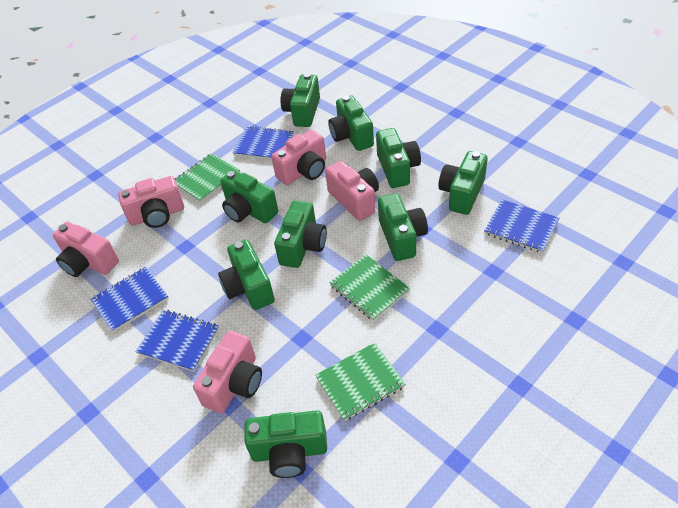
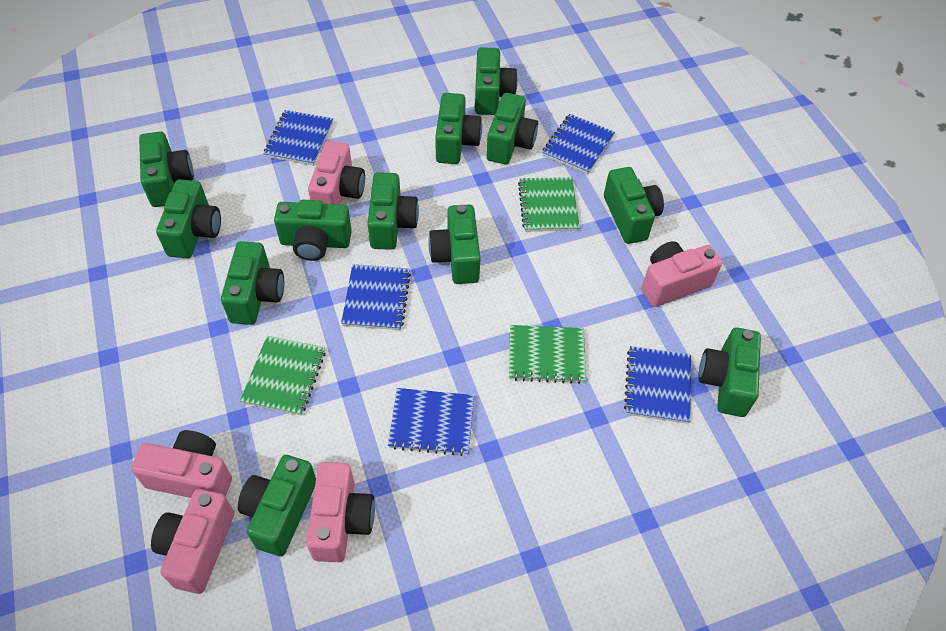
blue notebook: 4 -> 5
green camera: 9 -> 12

